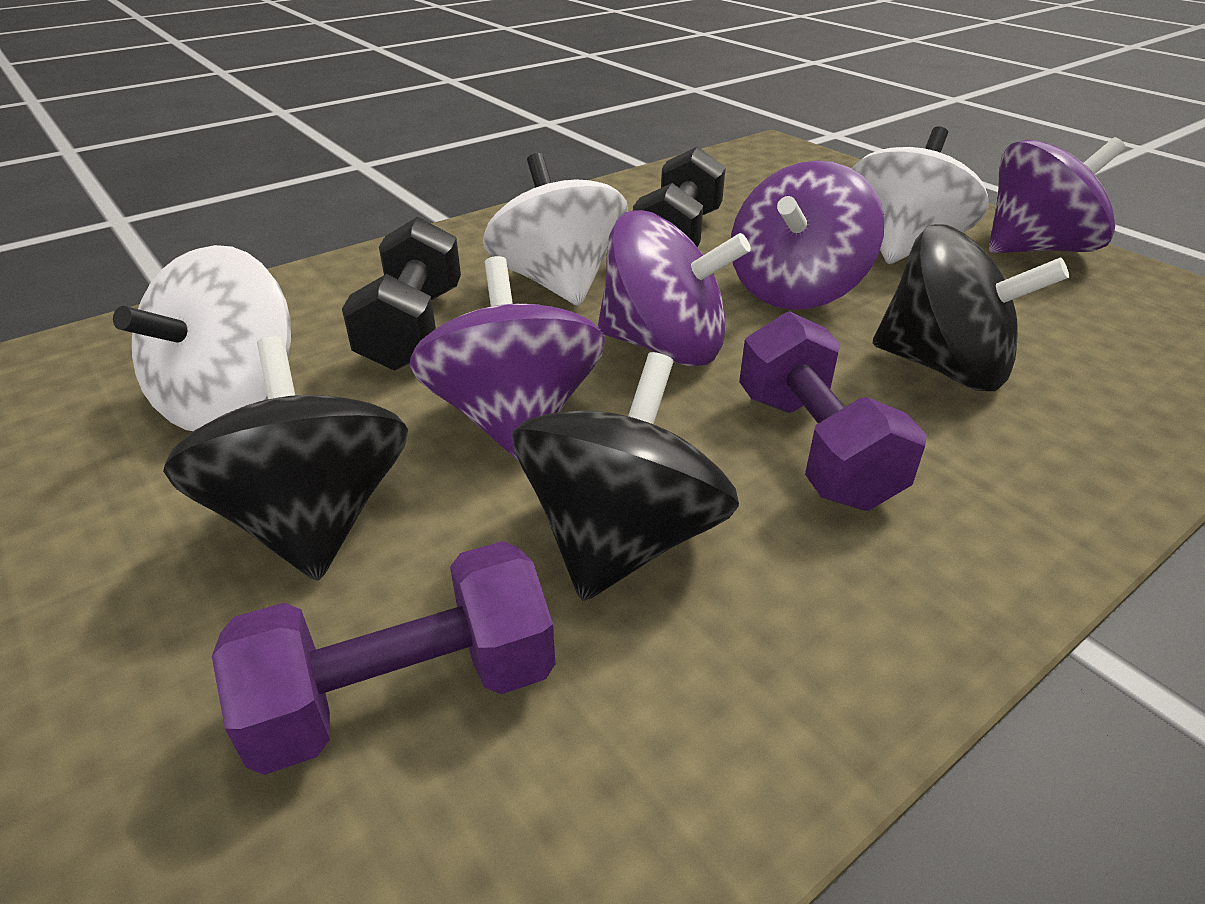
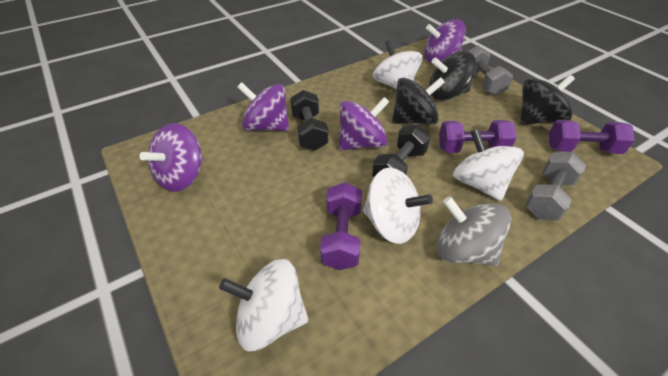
grey dumbbell: 0 -> 2
grey spinning top: 0 -> 1
purple dumbbell: 2 -> 3
white spinning top: 3 -> 4

